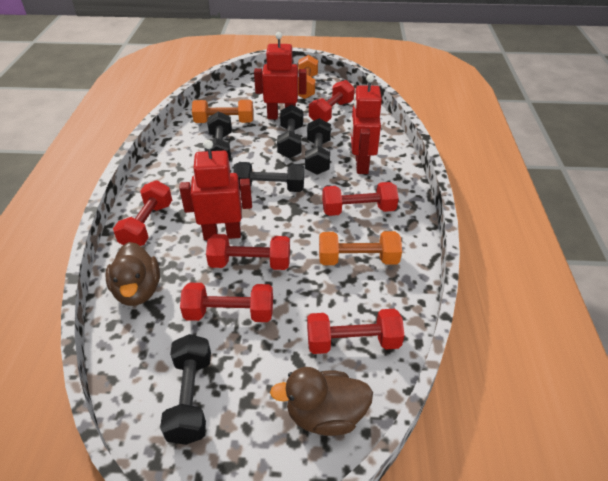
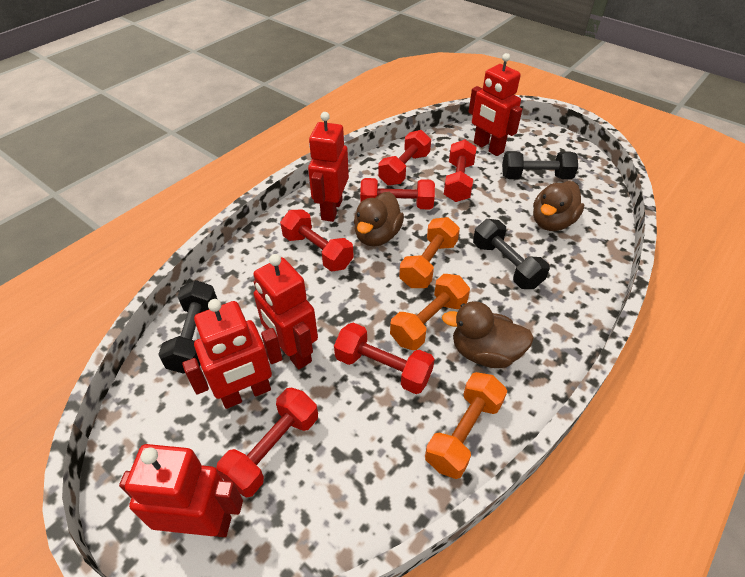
black dumbbell: 5 -> 3
brown duck: 2 -> 3
red robot: 3 -> 5

